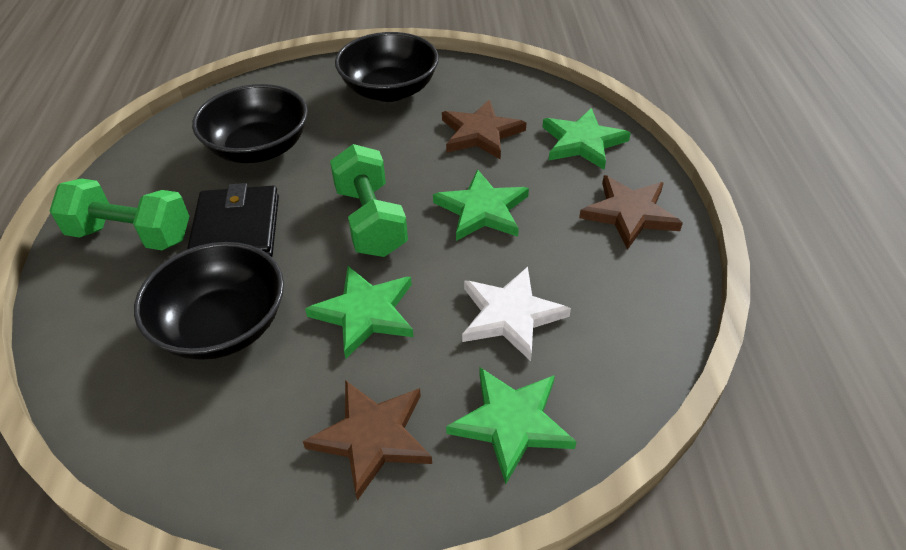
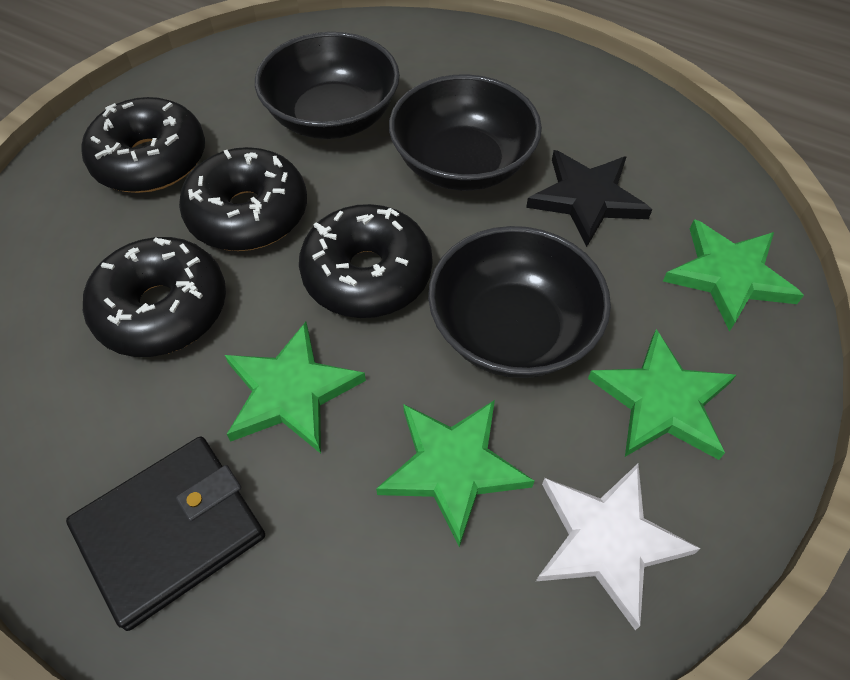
black donut: 0 -> 4
black star: 0 -> 1
brown star: 3 -> 0
green dumbbell: 2 -> 0

